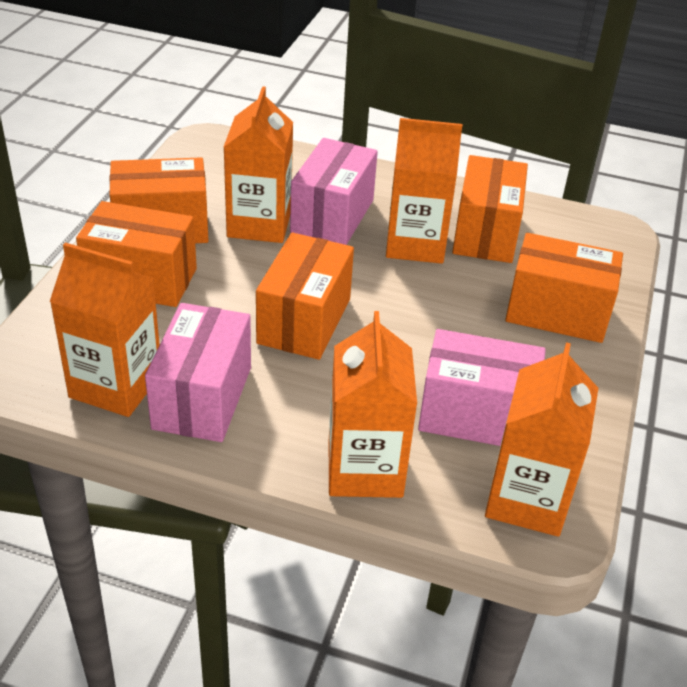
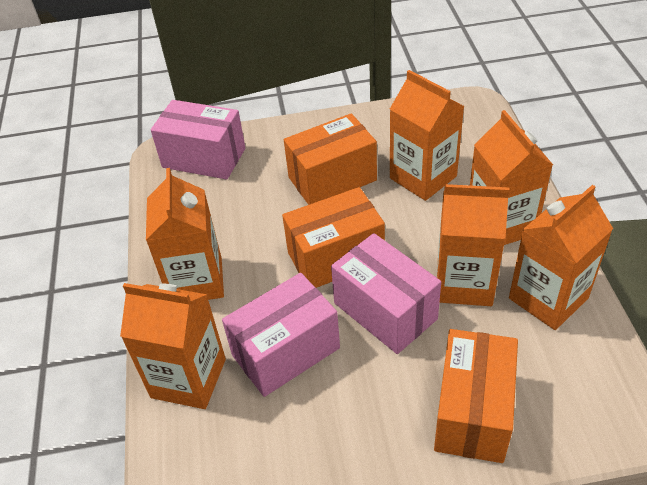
orange box: 5 -> 3
orange carton: 5 -> 6

